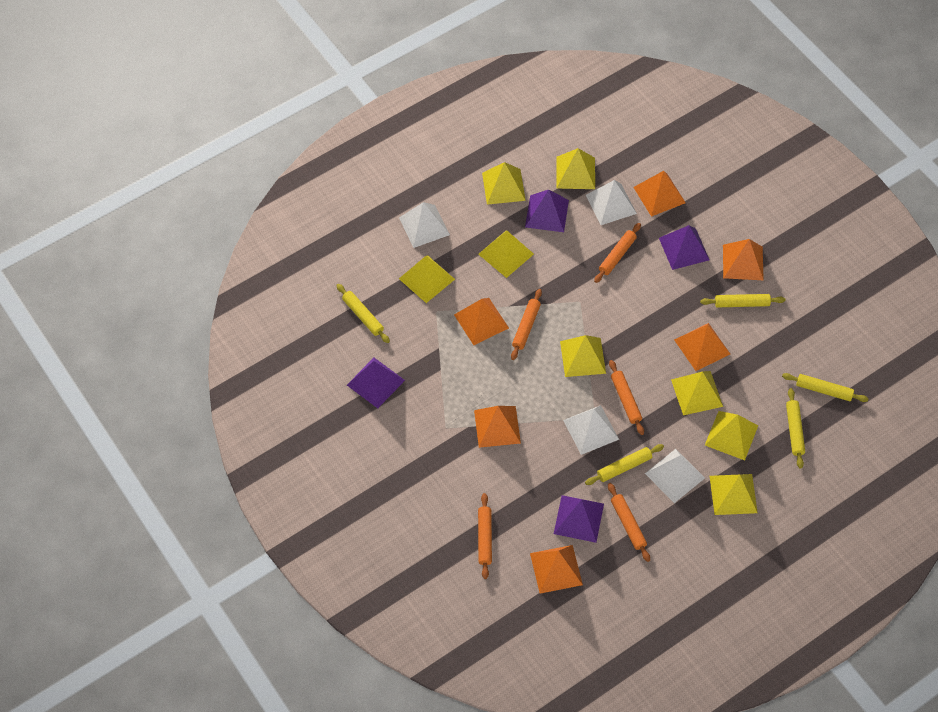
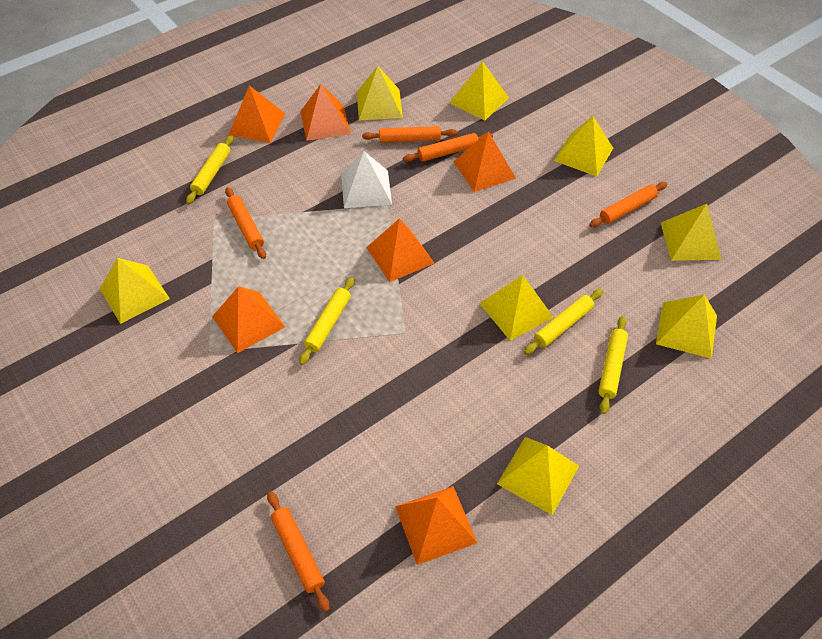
purple pyramid: 4 -> 0
white pyramid: 4 -> 1
yellow rolling pin: 5 -> 4

